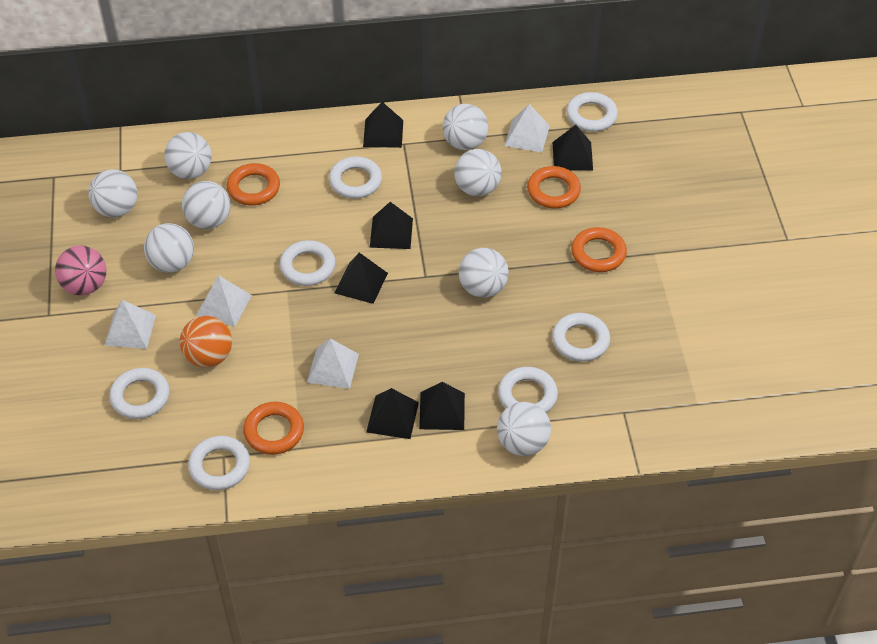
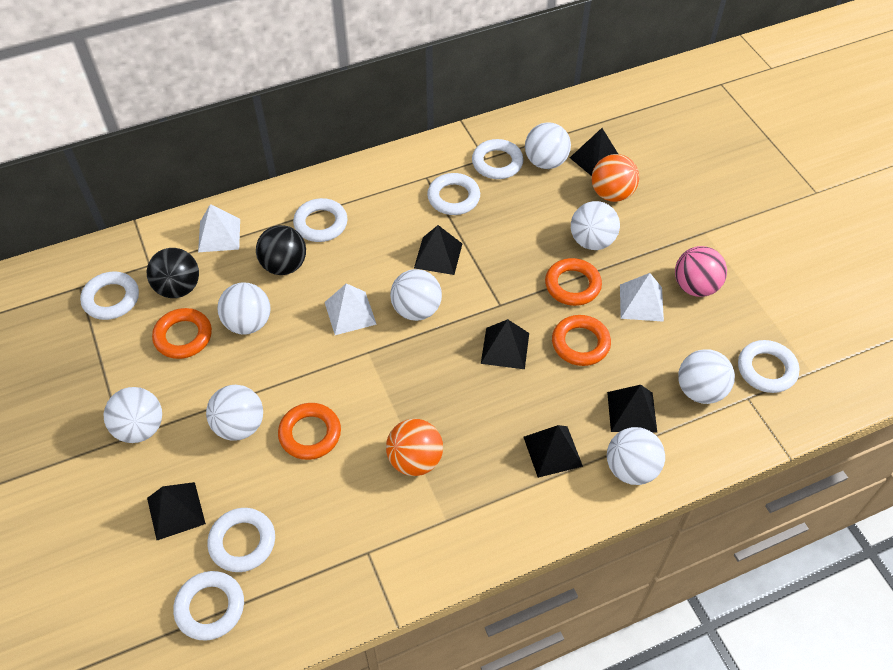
black ball: 0 -> 2
orange ball: 1 -> 2
white pyramid: 4 -> 3

